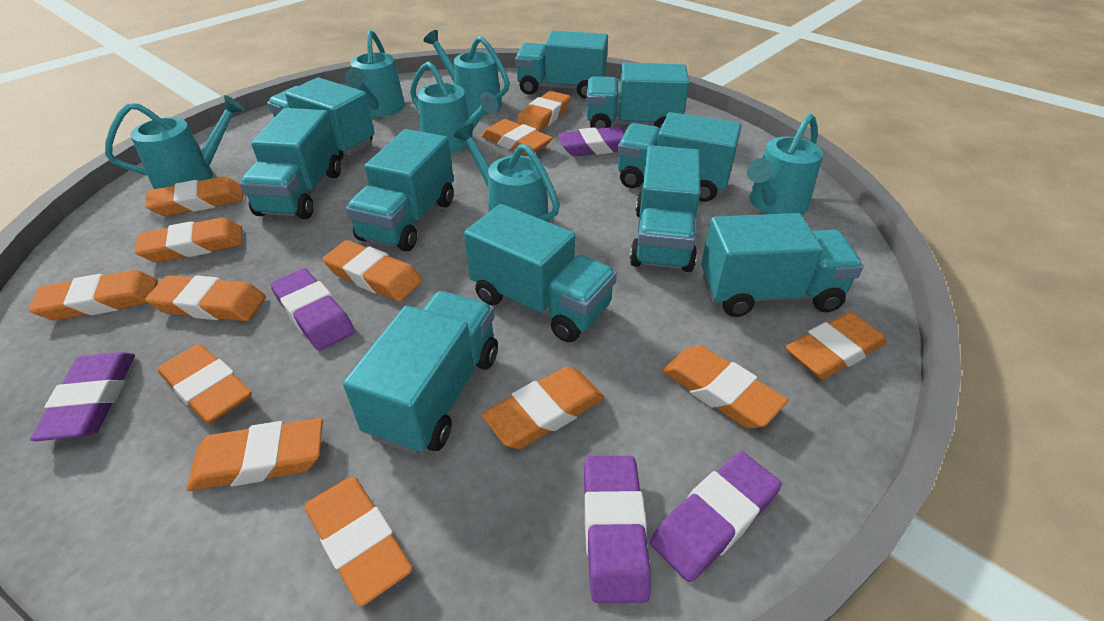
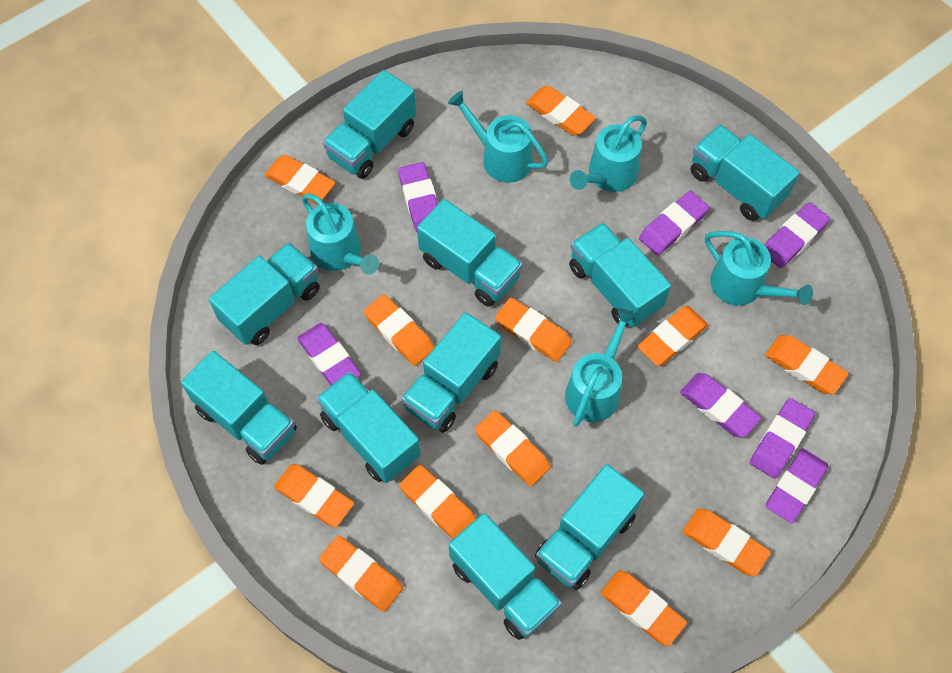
orange eraser: 13 -> 12
purple eraser: 5 -> 7
turquoise watering can: 6 -> 5

